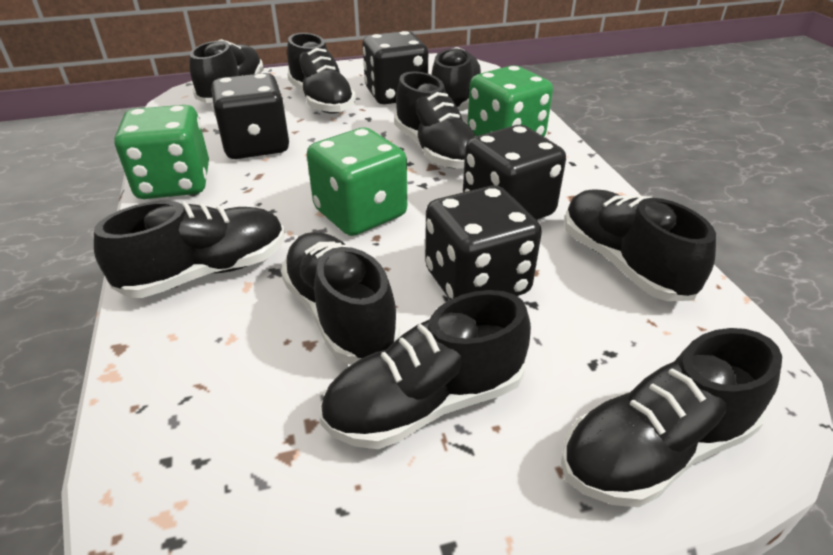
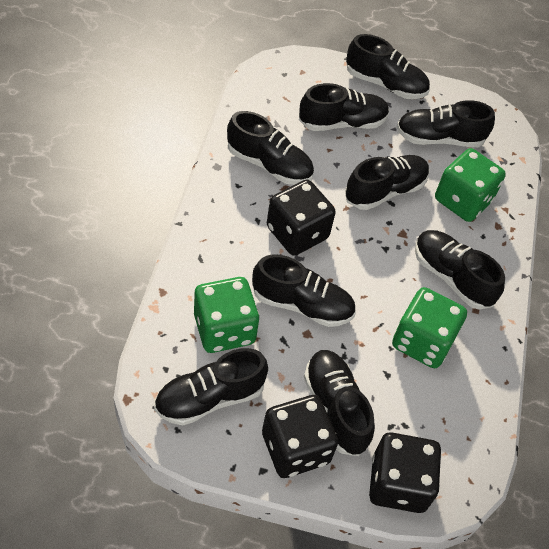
black dice: 4 -> 3

